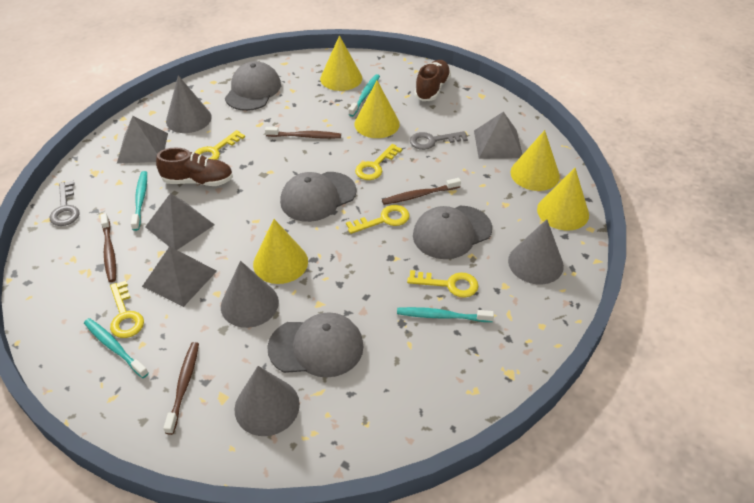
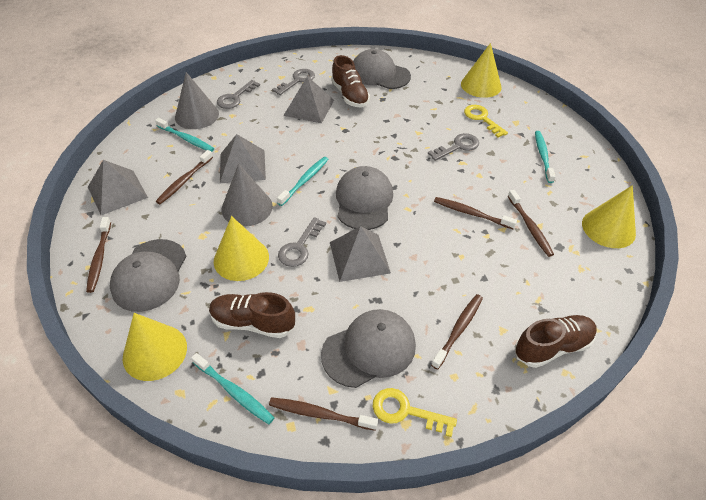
brown shoe: 2 -> 3
brown toothbrush: 4 -> 6
grey cone: 4 -> 2
grey key: 2 -> 4
yellow cone: 5 -> 4
yellow key: 5 -> 2

